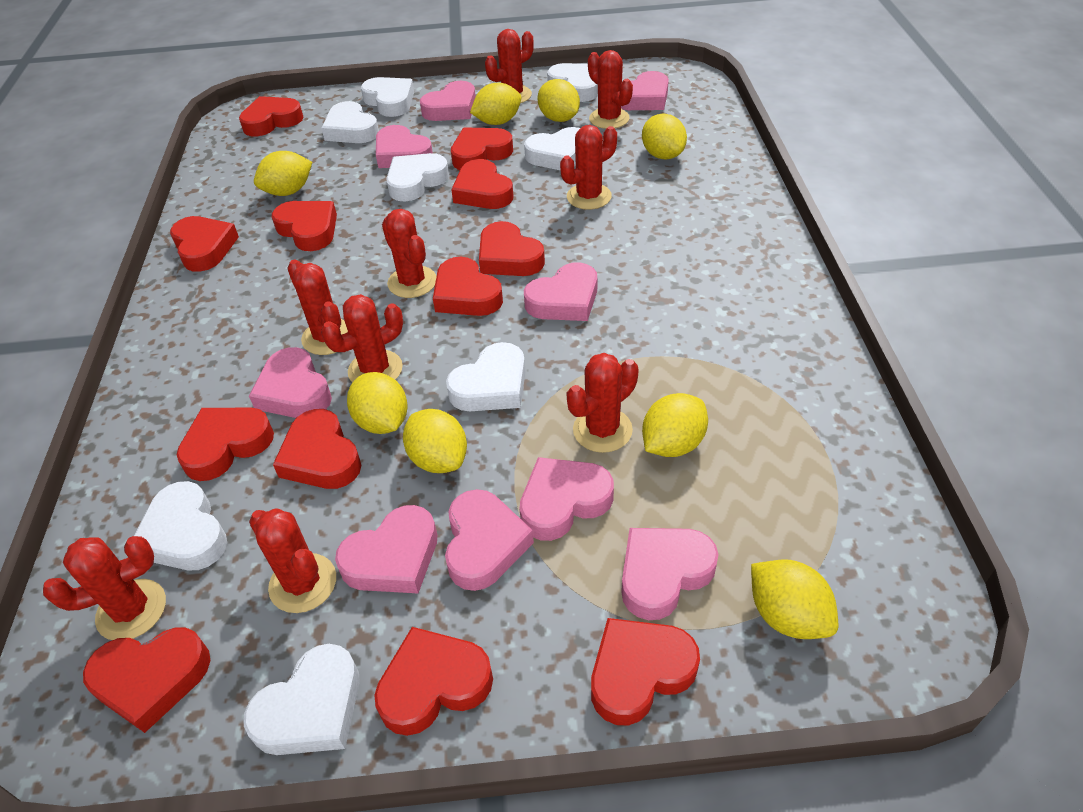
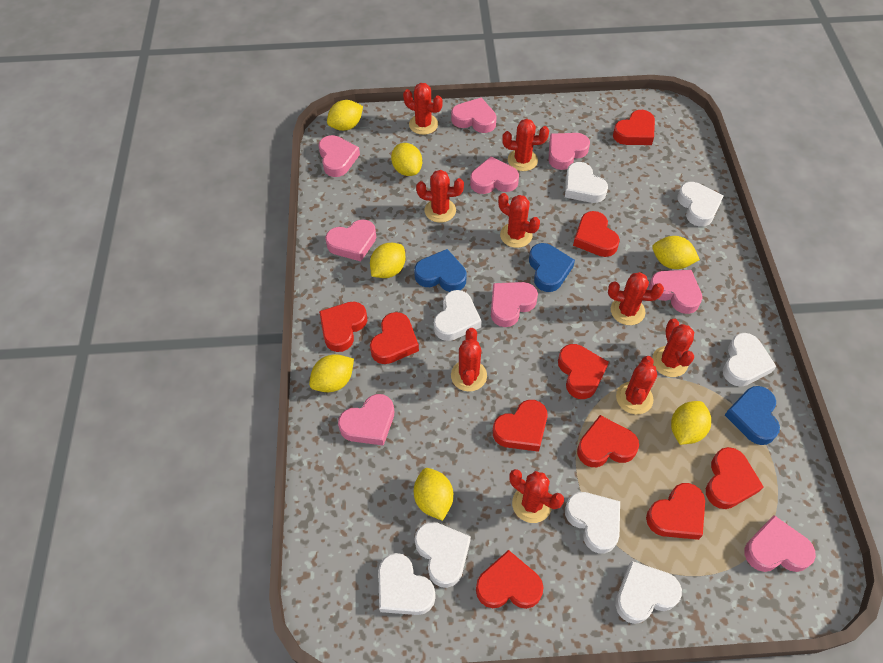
blue heart: 0 -> 3
red heart: 12 -> 10
yellow lemon: 8 -> 7

